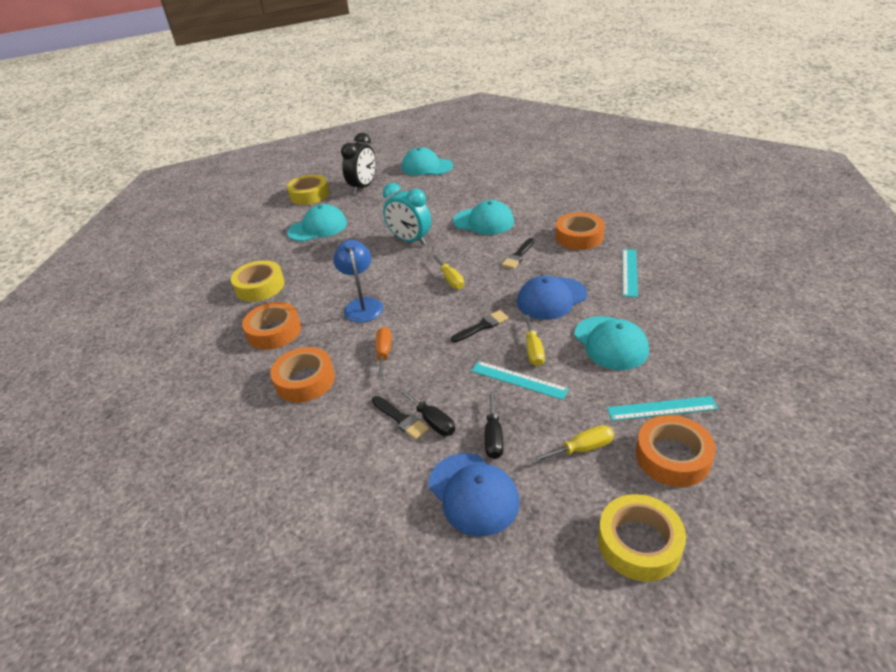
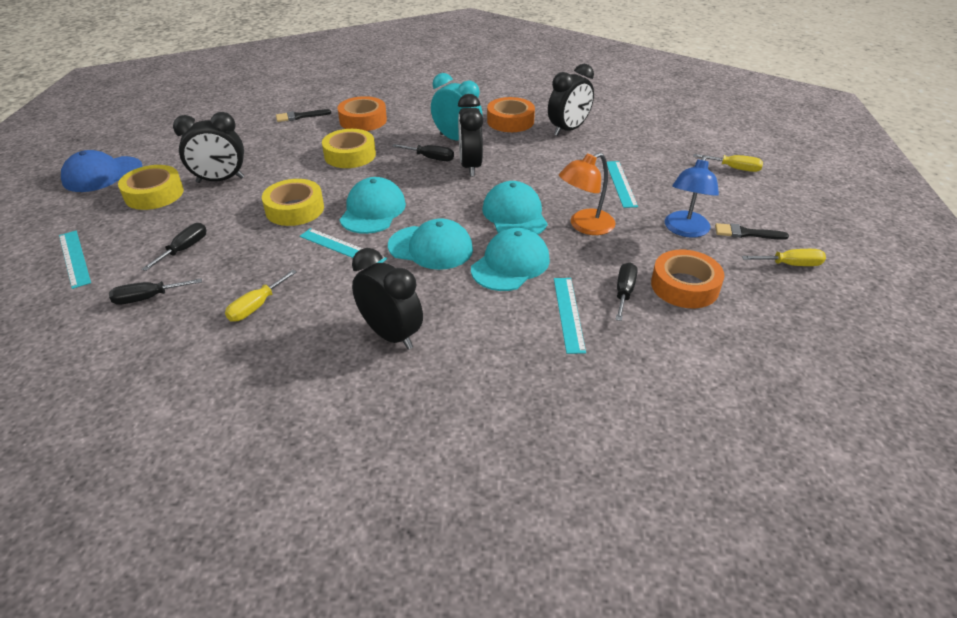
black brush: 3 -> 2
black clock: 1 -> 4
black screwdriver: 2 -> 4
blue cap: 2 -> 1
orange lamp: 0 -> 1
orange screwdriver: 1 -> 0
orange tape: 4 -> 3
turquoise ruler: 3 -> 4

